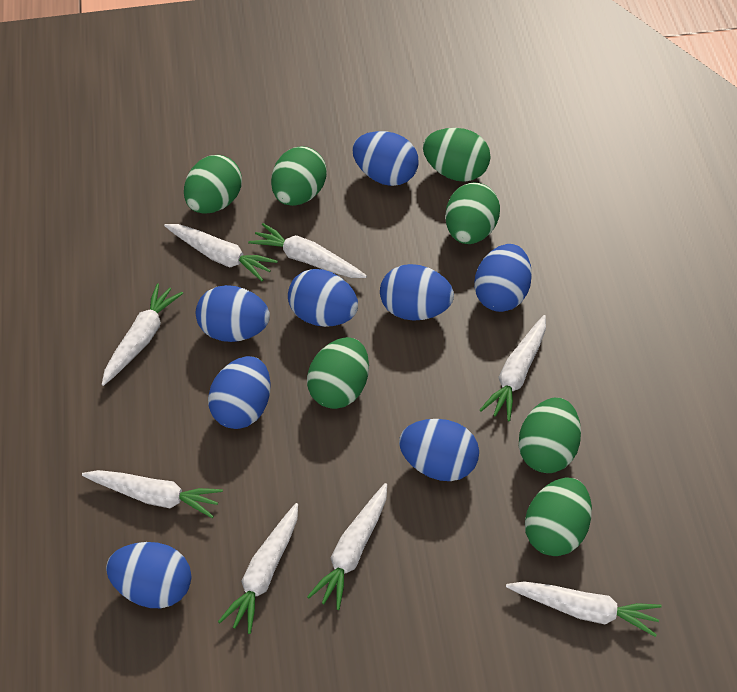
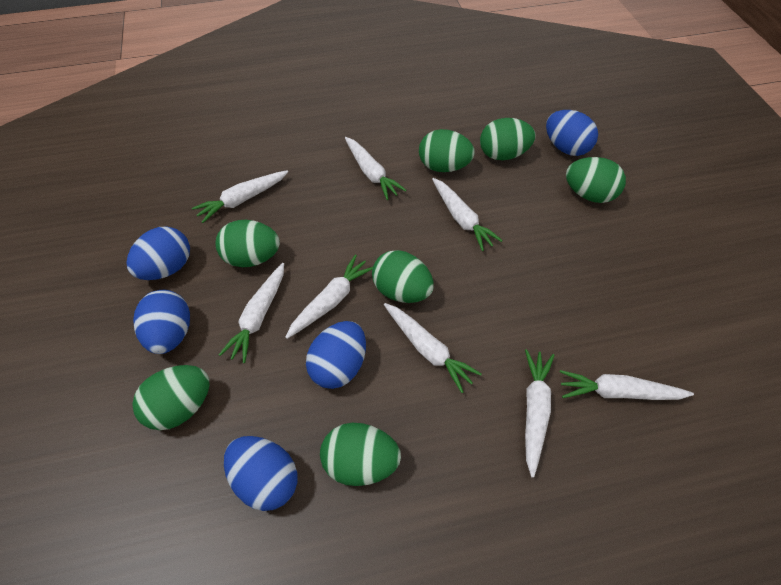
blue egg: 8 -> 5

